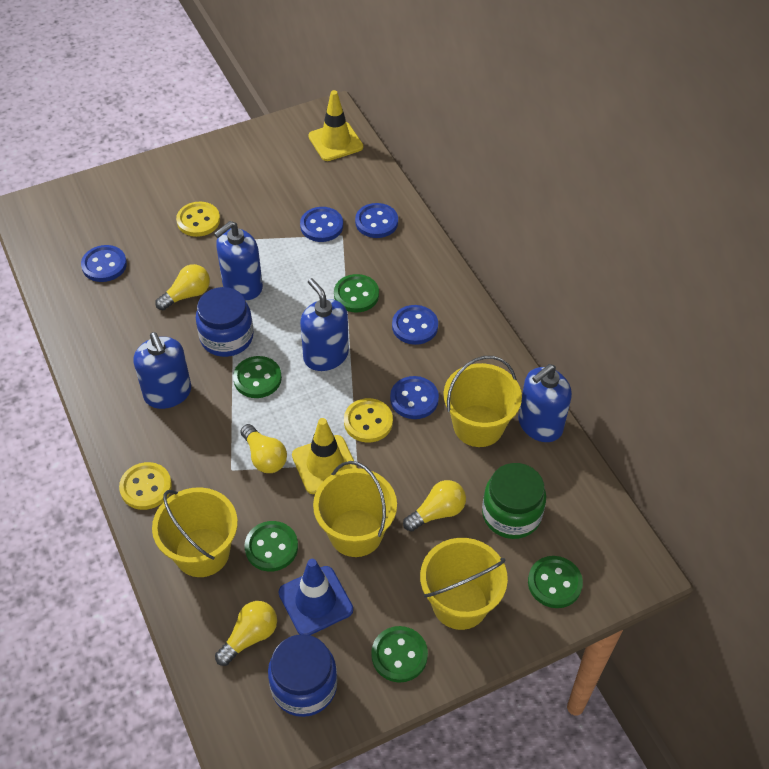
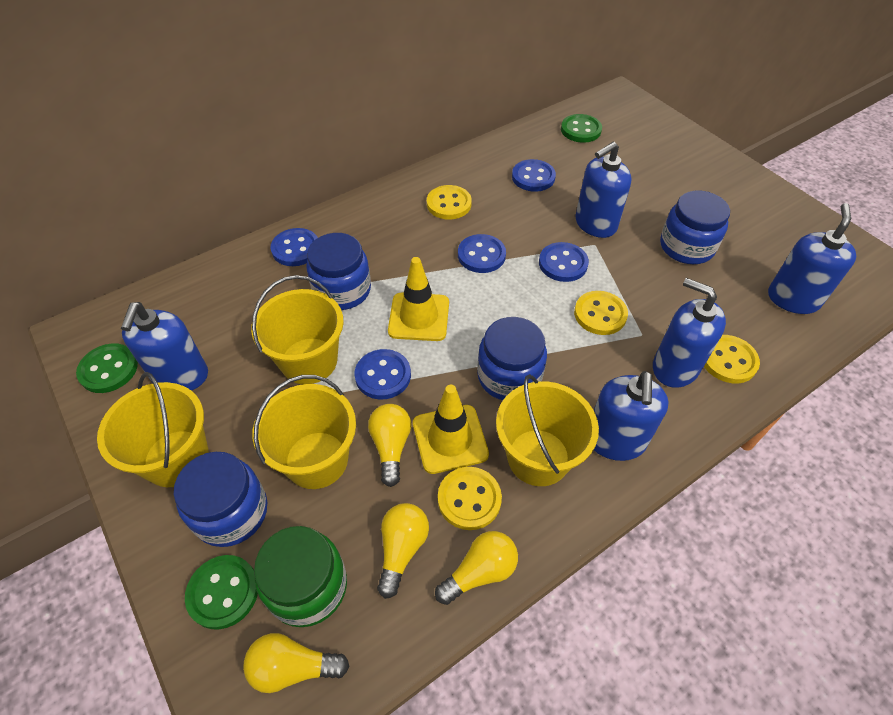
blue jar: 2 -> 4
blue soap dispenser: 4 -> 5
blue traffic cone: 1 -> 0
green button: 5 -> 3
yellow button: 3 -> 4

